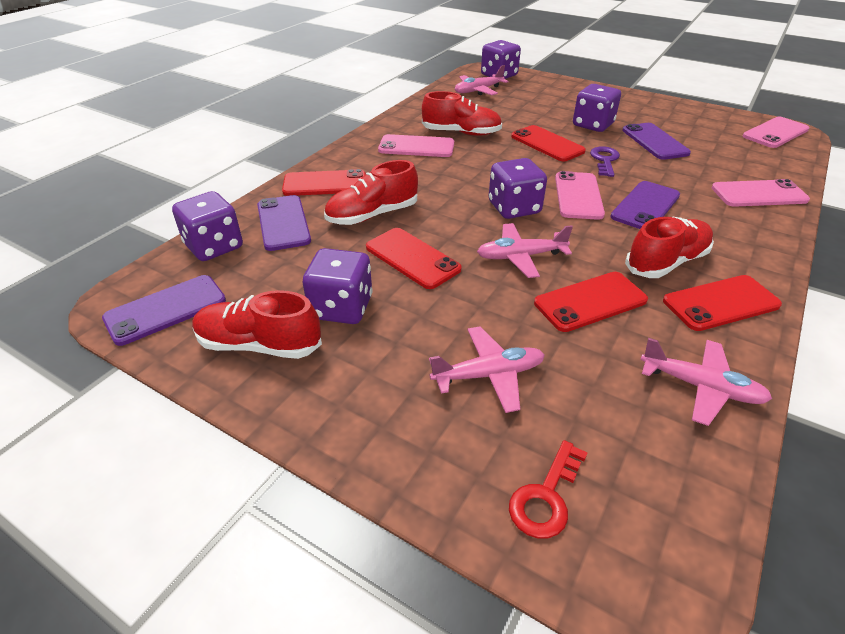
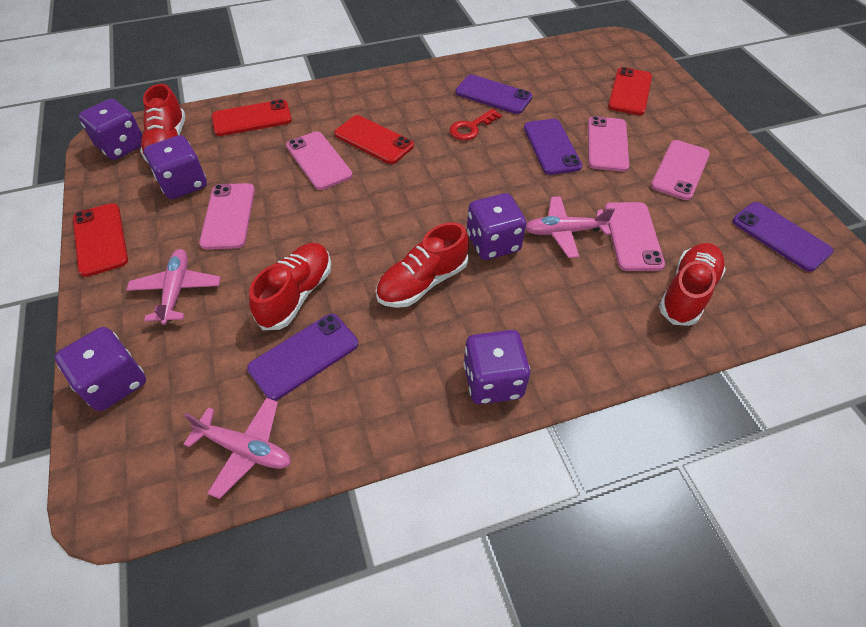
pink phone: 4 -> 5
pink plane: 4 -> 3
purple key: 1 -> 0
red phone: 5 -> 4

